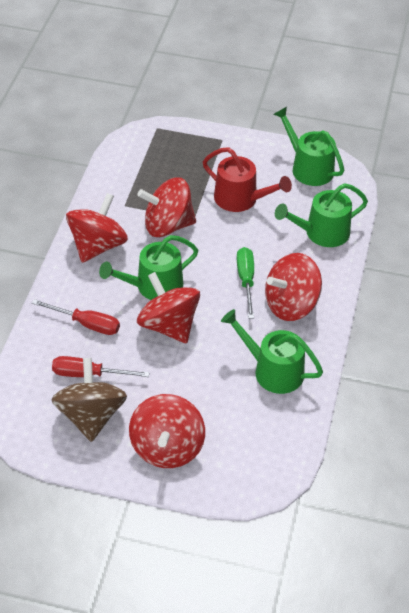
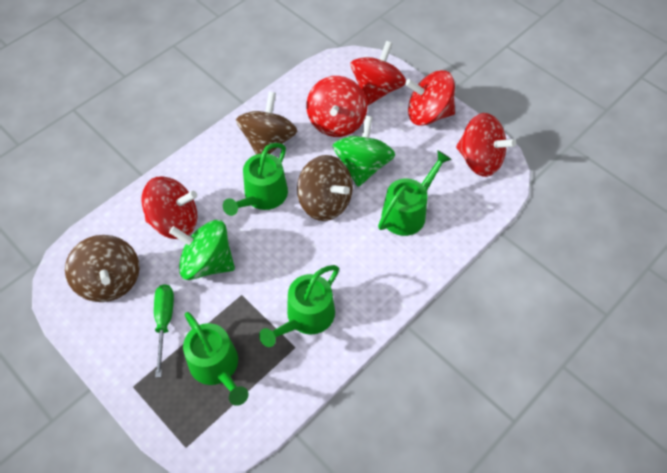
brown spinning top: 1 -> 3
green spinning top: 0 -> 2
red screwdriver: 2 -> 0
red watering can: 1 -> 0

